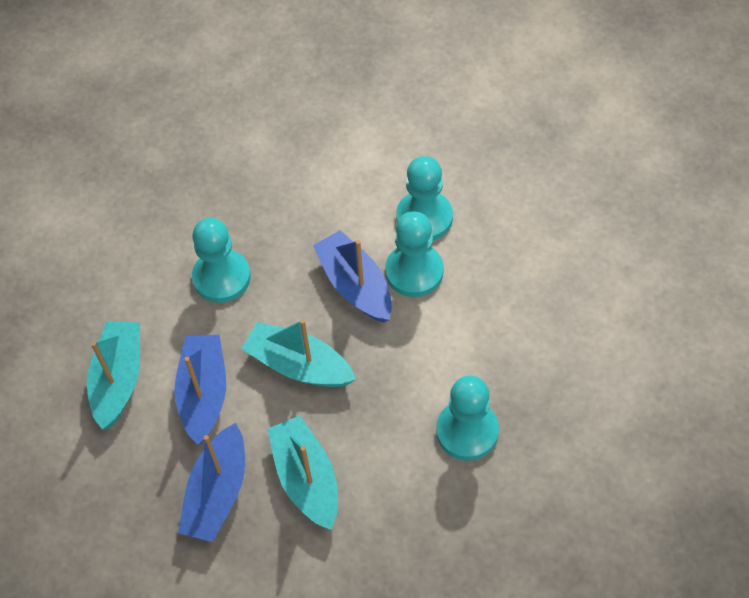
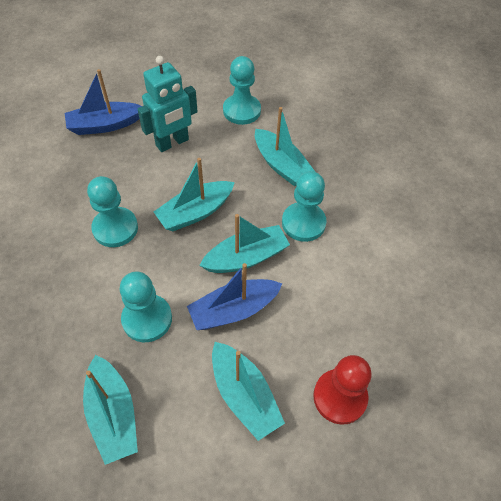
blue boat: 3 -> 2
red pawn: 0 -> 1
turquoise boat: 3 -> 5
turquoise robot: 0 -> 1

